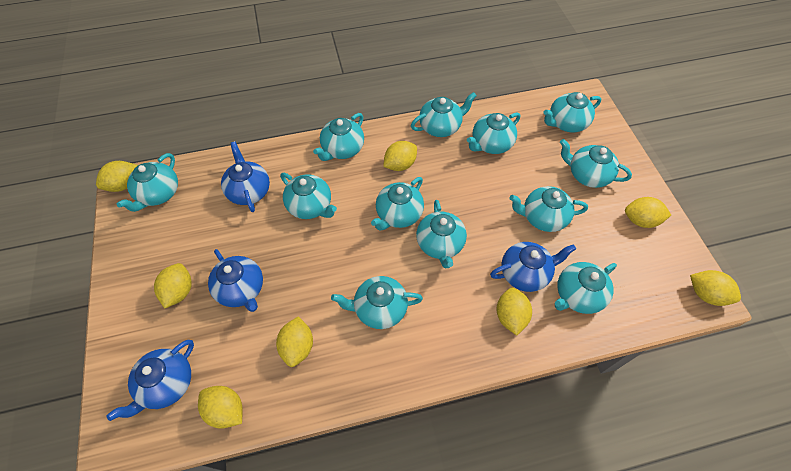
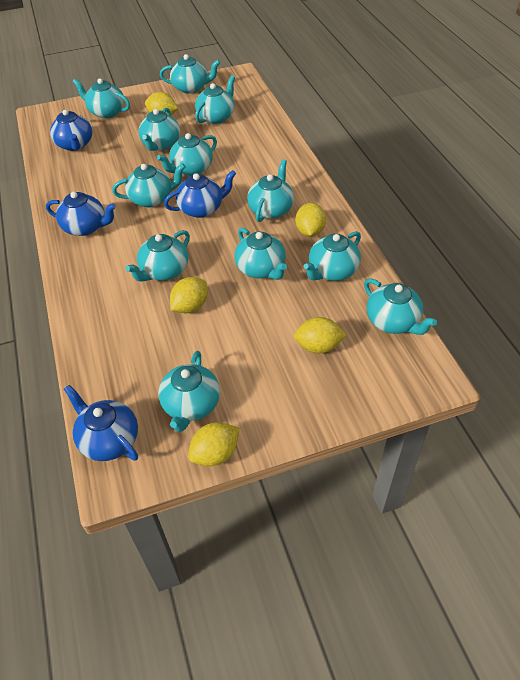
yellow lemon: 8 -> 5

